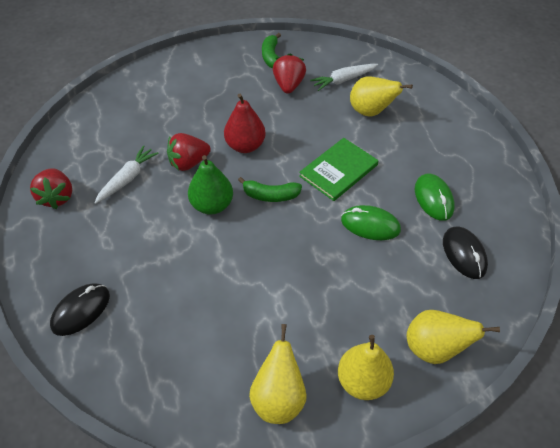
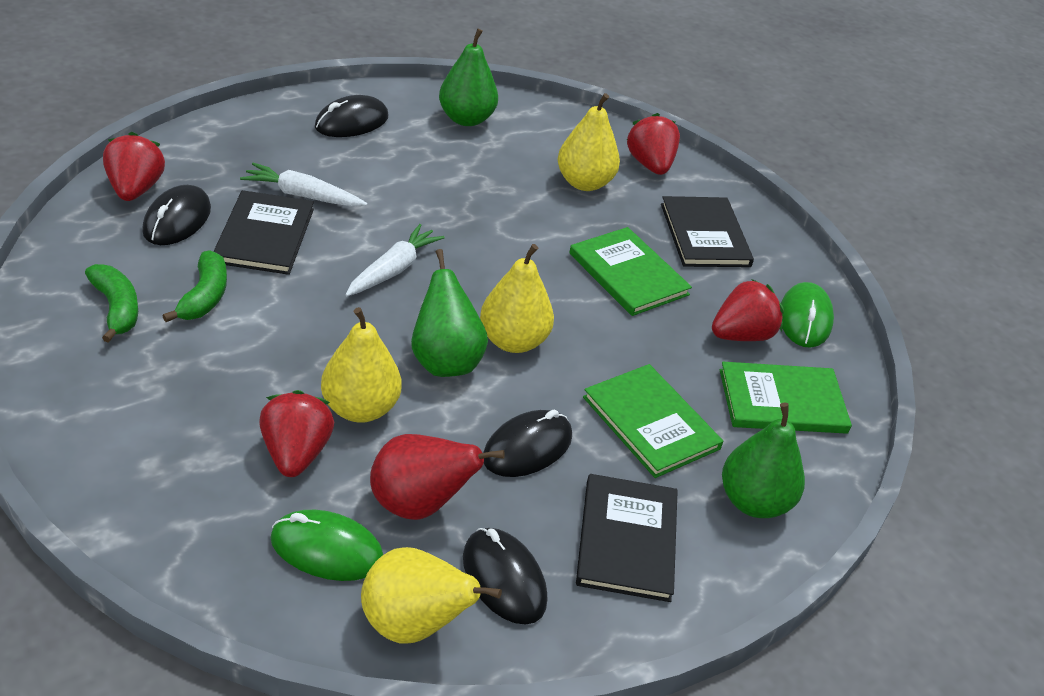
black book: 0 -> 3
black mouse: 2 -> 4
green book: 1 -> 3
green pear: 1 -> 3
red strawberry: 3 -> 4

